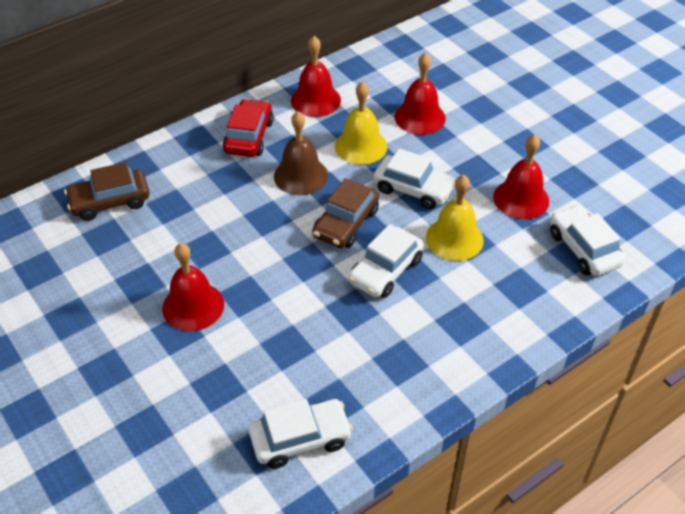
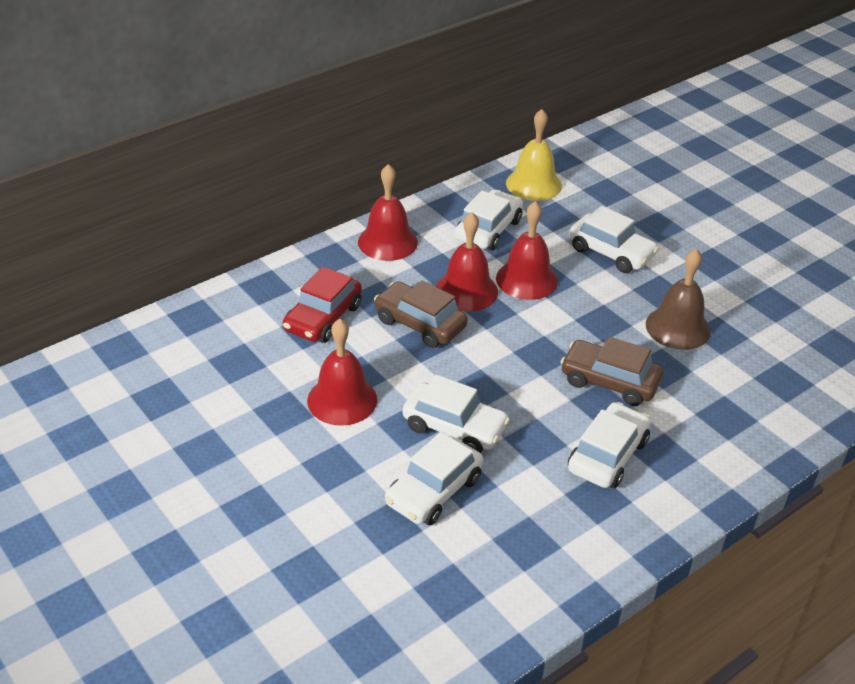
white car: 4 -> 5
yellow bell: 2 -> 1

